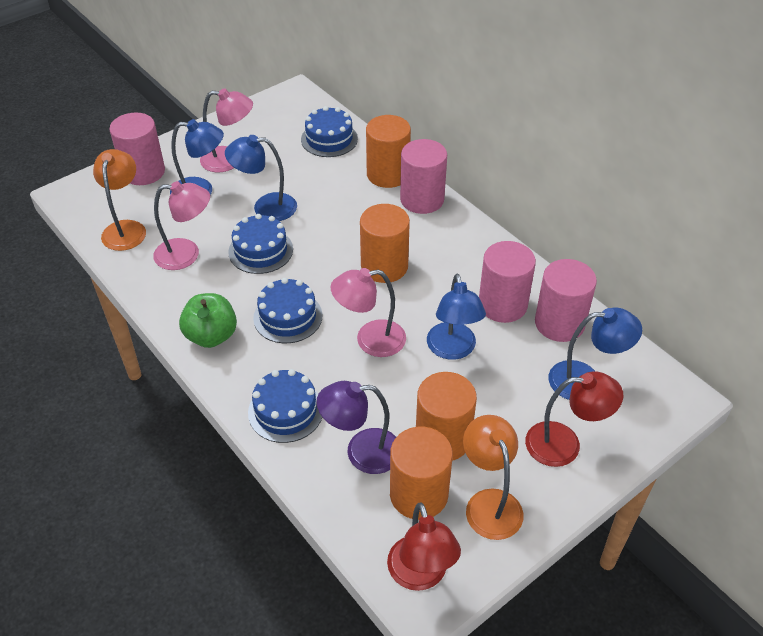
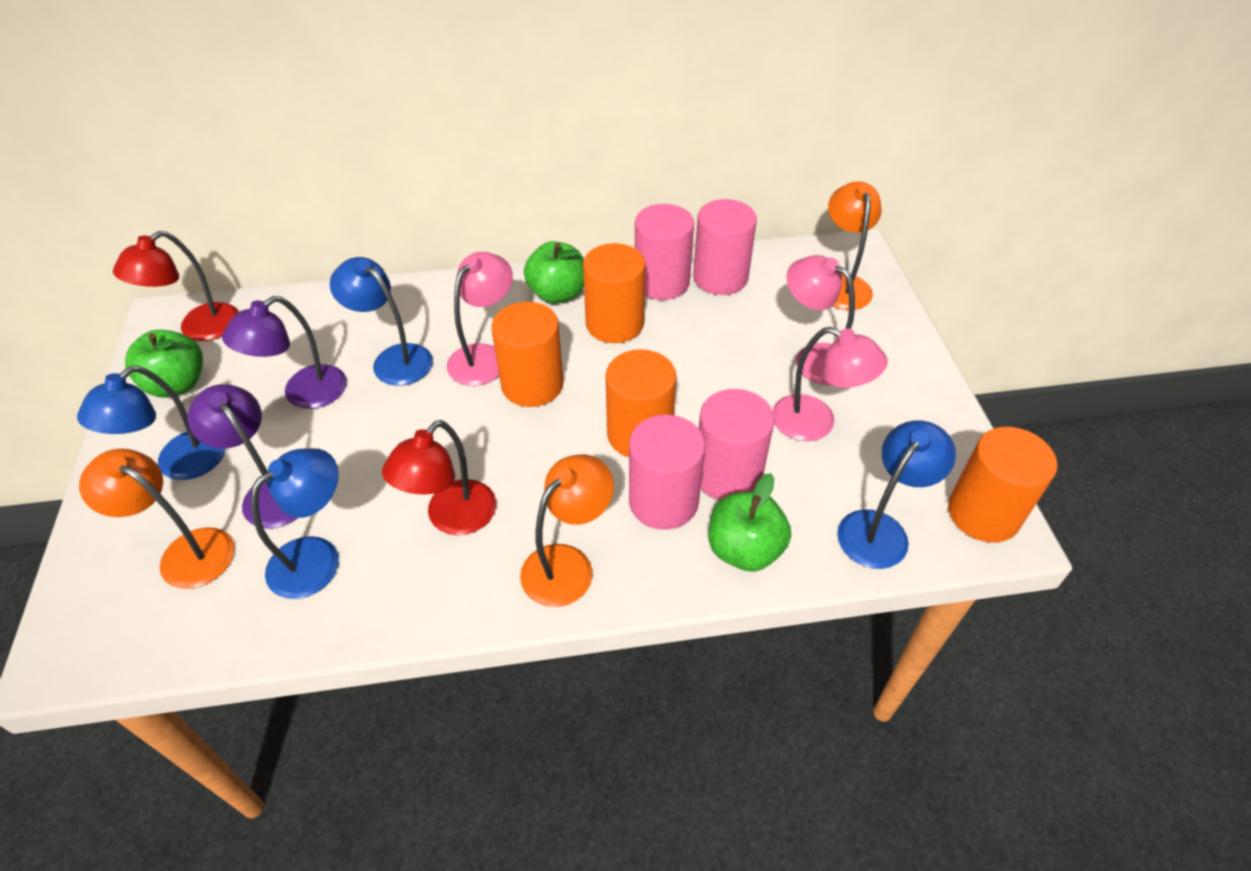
blue cake: 4 -> 0
green apple: 1 -> 3
orange lamp: 2 -> 3
purple lamp: 1 -> 2

